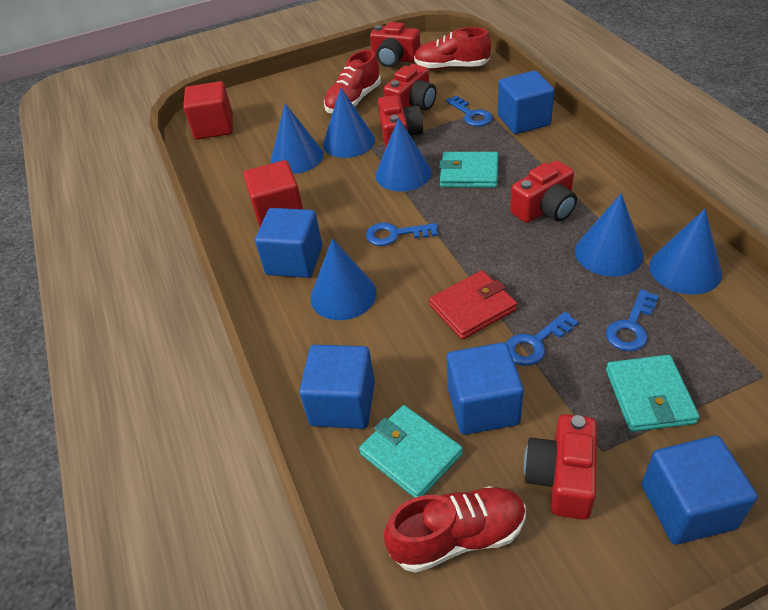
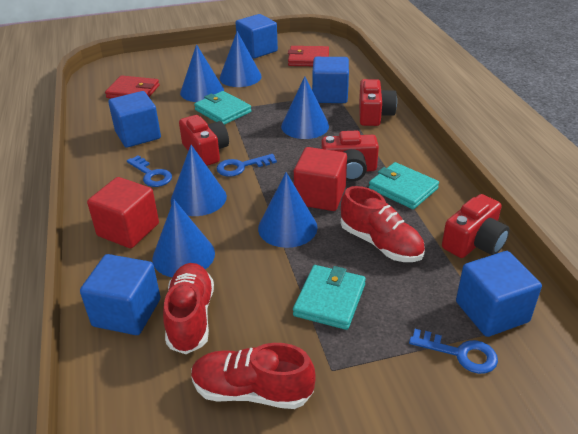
blue key: 4 -> 3
red camera: 5 -> 4
red wallet: 1 -> 2

